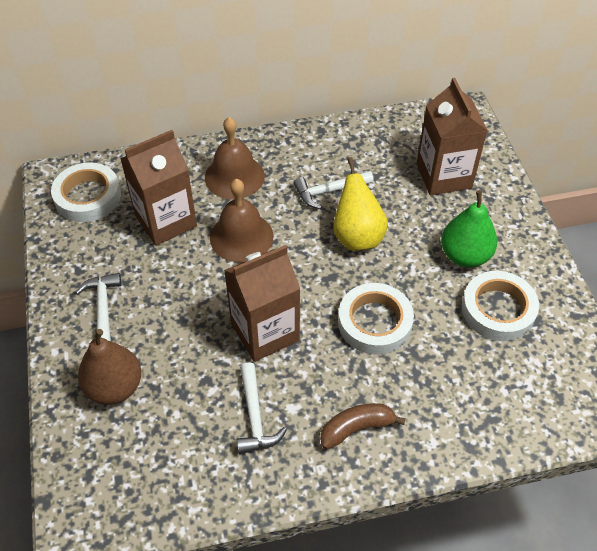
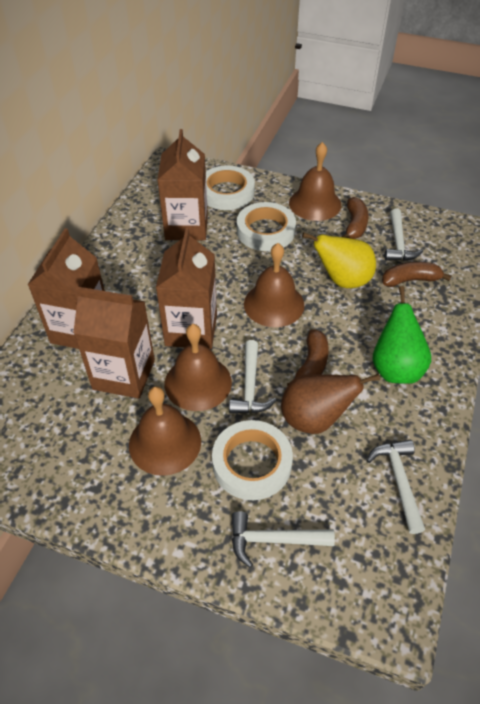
brown banana: 1 -> 3
brown bell: 2 -> 4
brown carton: 3 -> 4
white hammer: 3 -> 4

